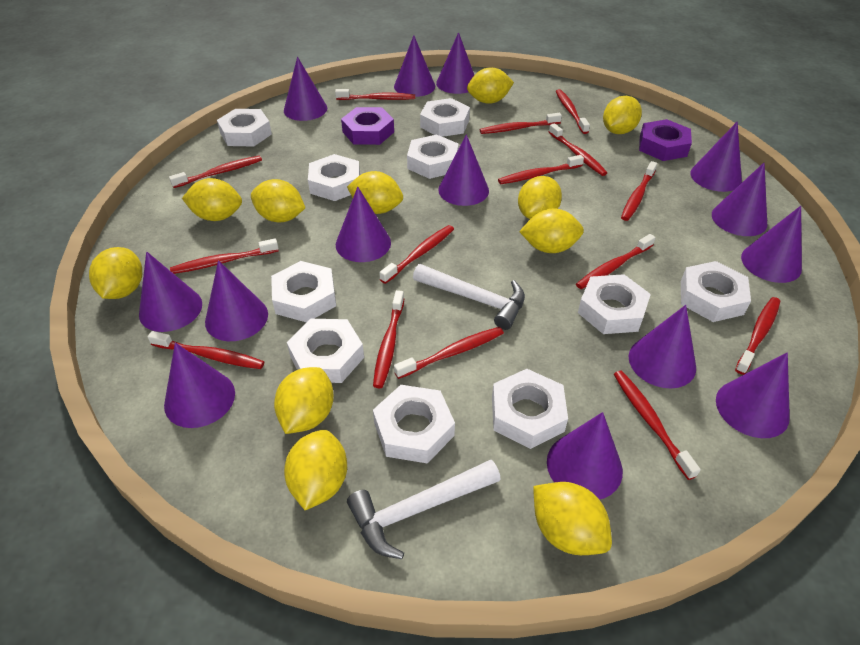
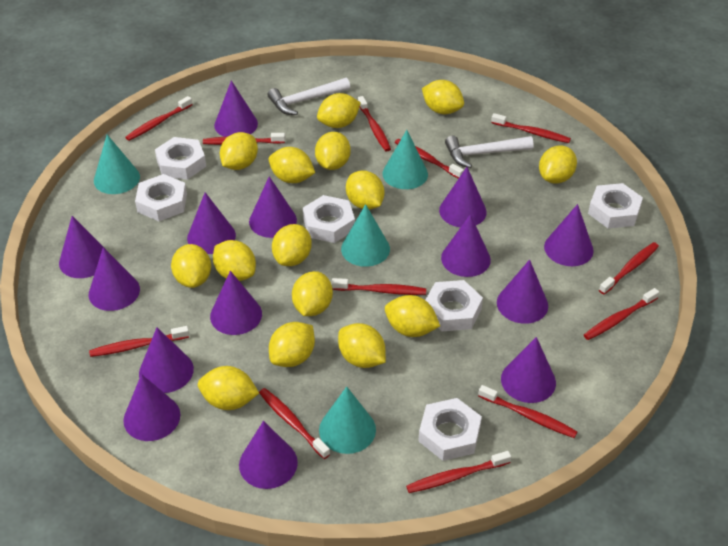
purple nut: 2 -> 0
red toothbrush: 15 -> 12
turquoise cone: 0 -> 4
white nut: 10 -> 6
yellow lemon: 11 -> 15

